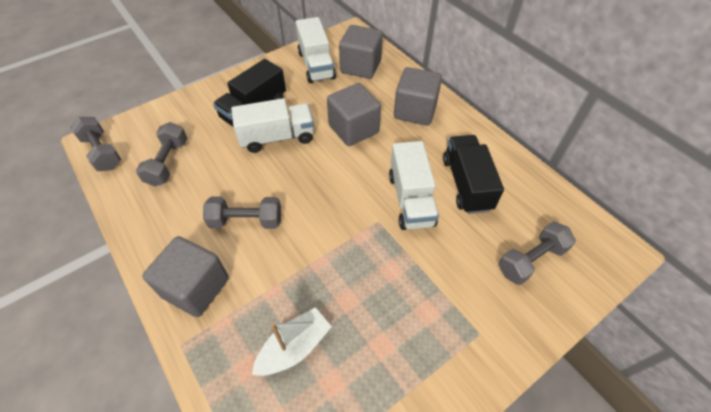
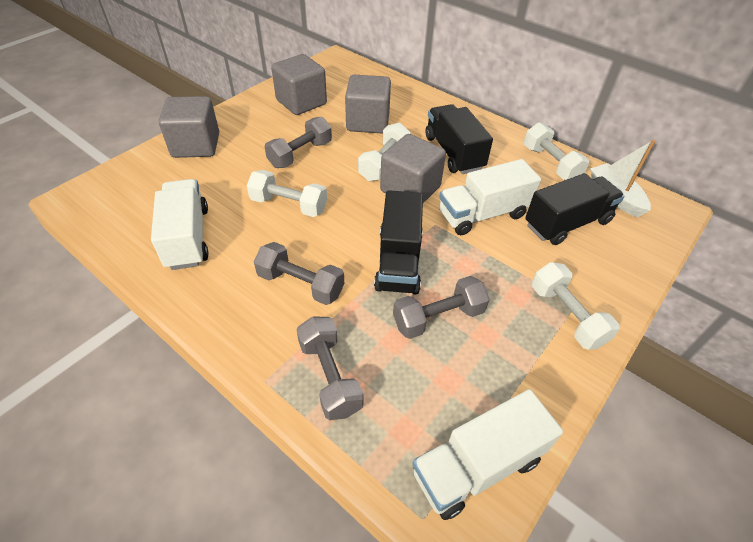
black truck: 2 -> 3
white dumbbell: 0 -> 4

